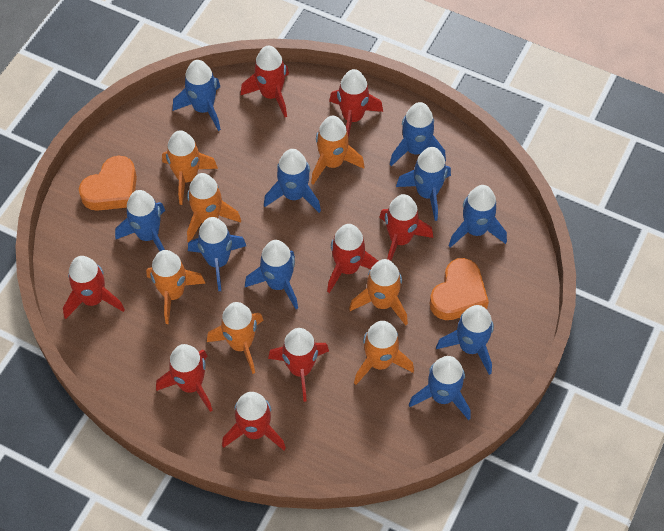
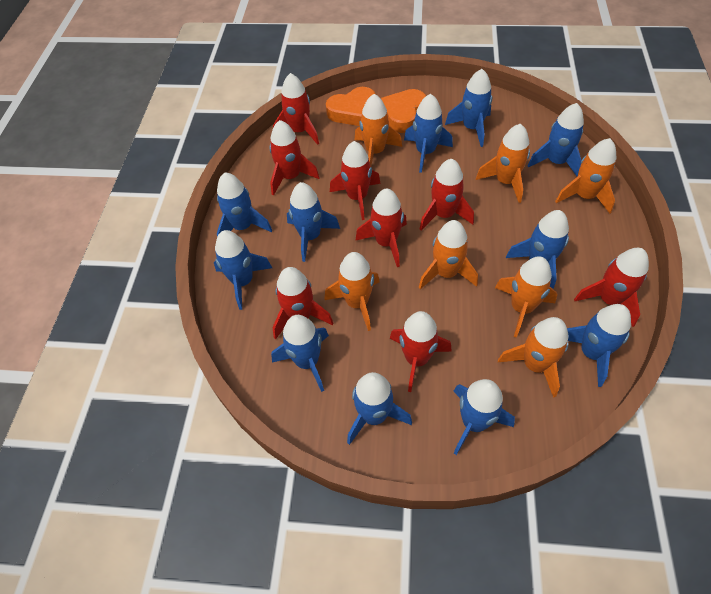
blue rocket: 10 -> 11

